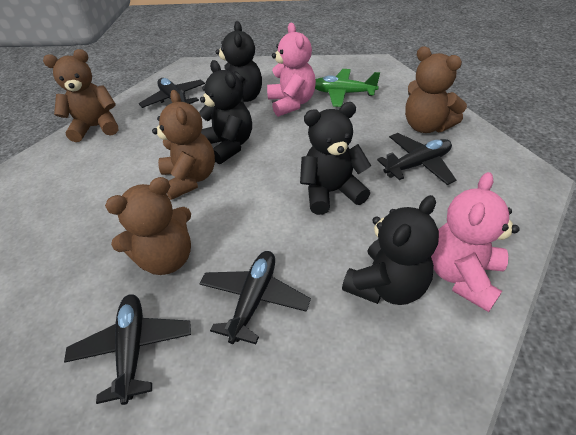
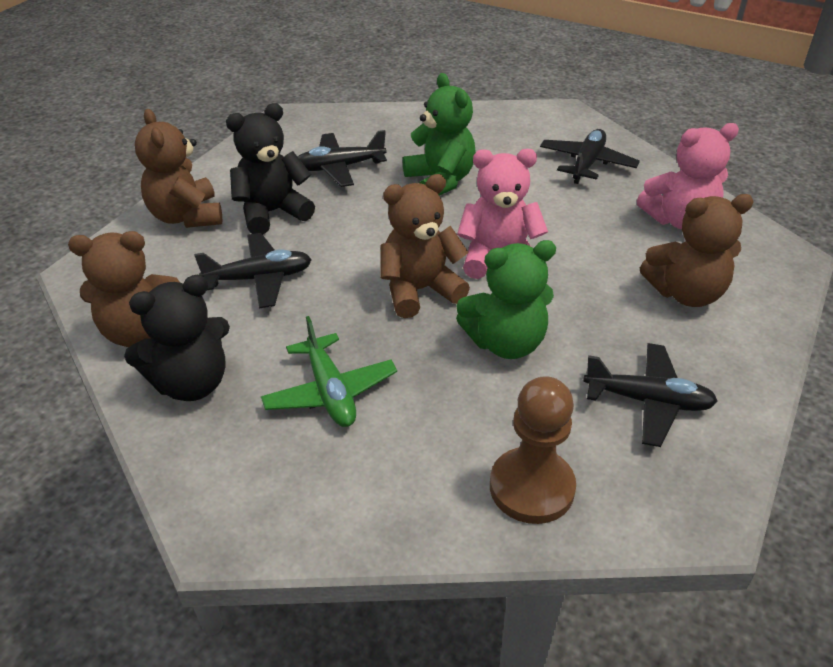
black teddy bear: 4 -> 2
brown pawn: 0 -> 1
green teddy bear: 0 -> 2

